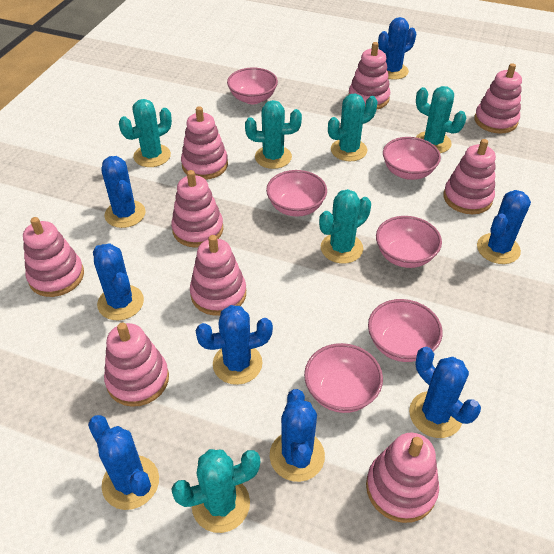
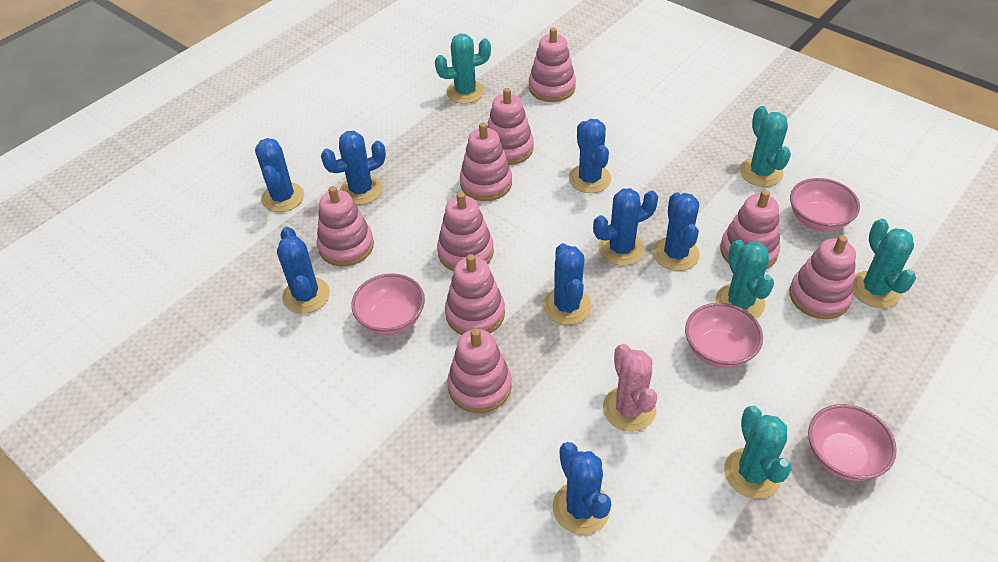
pink bowl: 6 -> 4
pink cactus: 0 -> 1
turquoise cactus: 6 -> 5

